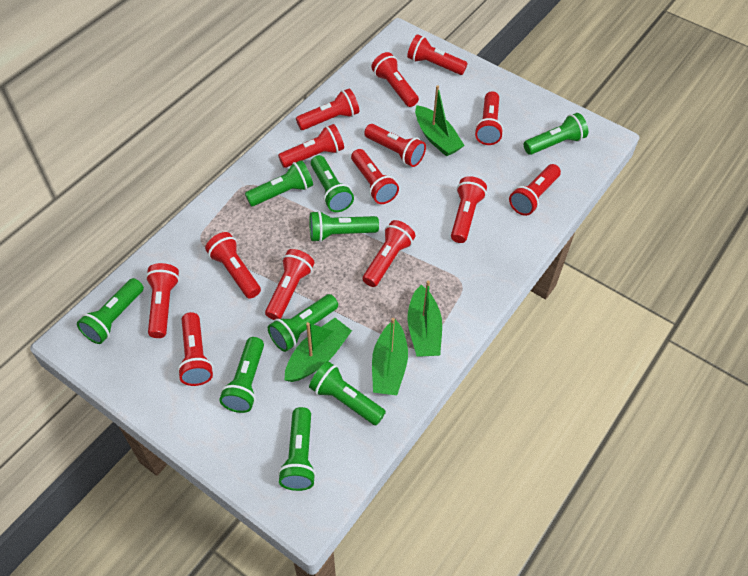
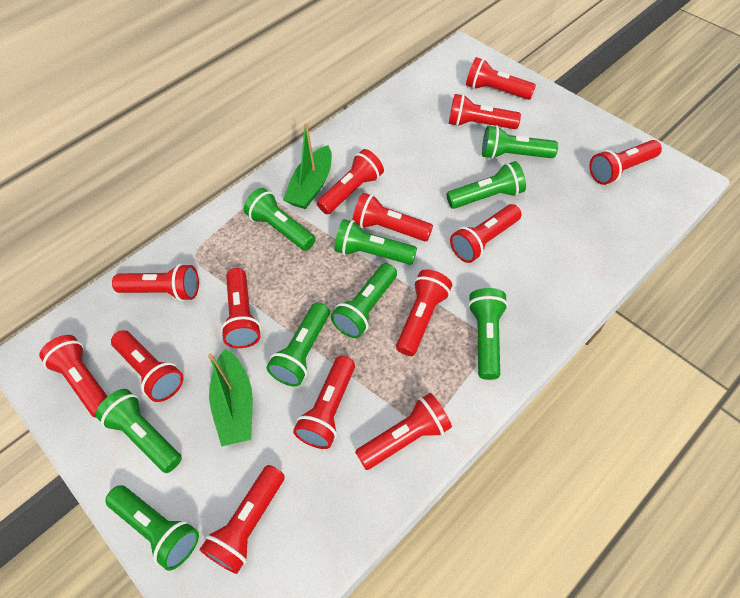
green boat: 4 -> 2

